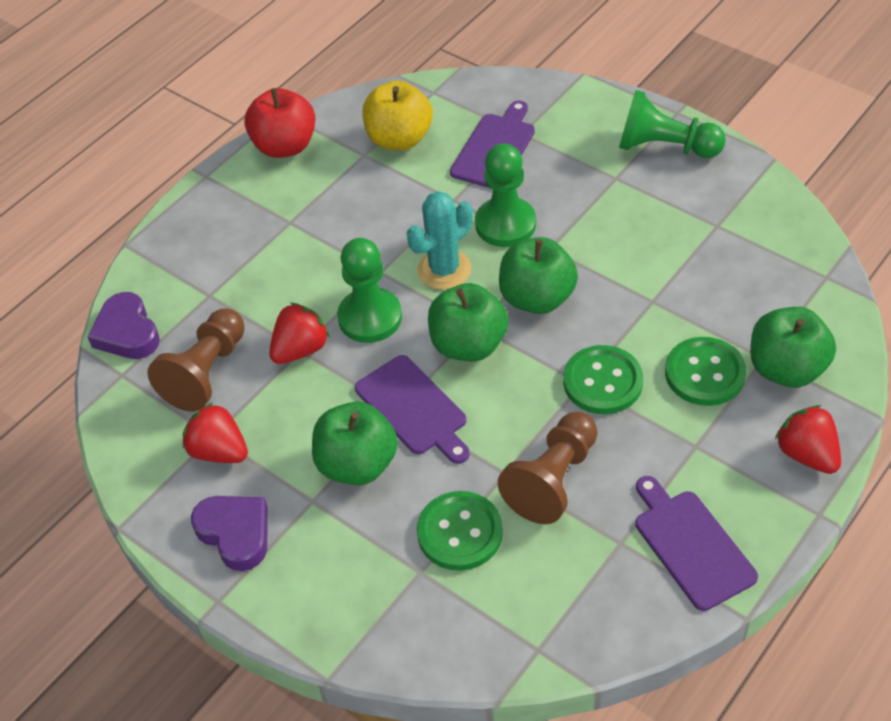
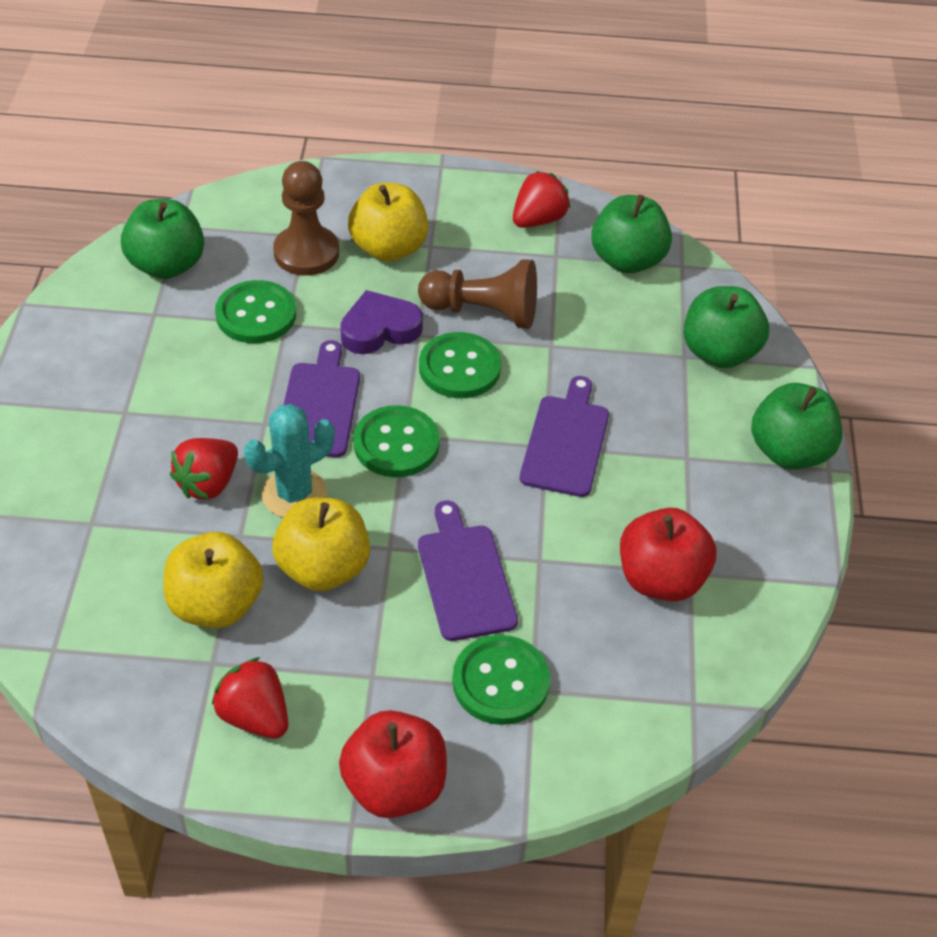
green button: 3 -> 4
green pawn: 3 -> 0
purple heart: 2 -> 1
red apple: 1 -> 2
yellow apple: 1 -> 3

